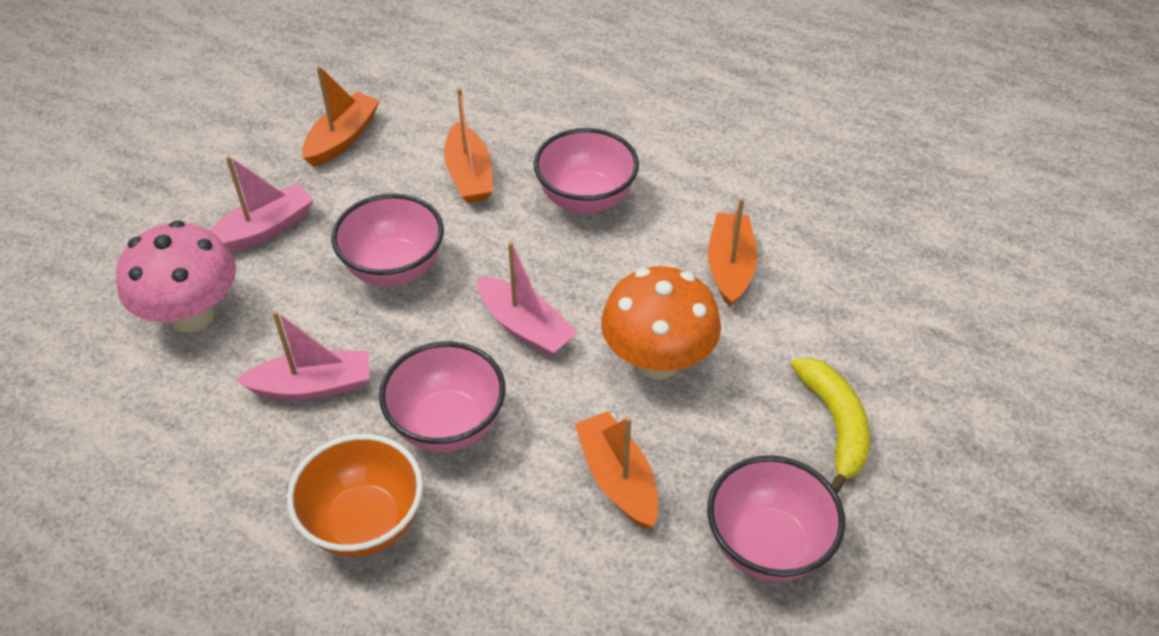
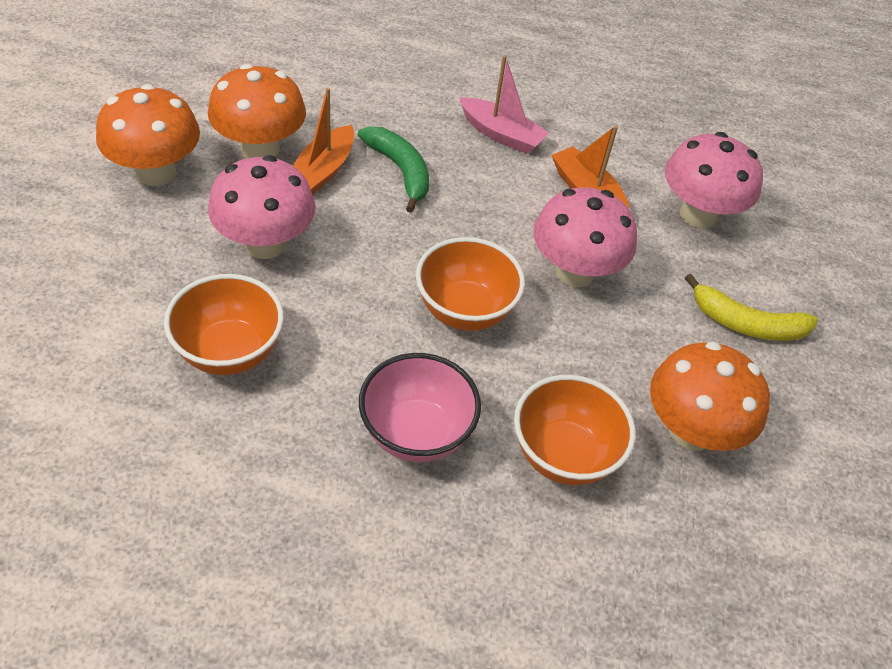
green banana: 0 -> 1
orange boat: 4 -> 2
orange bowl: 1 -> 3
orange mushroom: 1 -> 3
pink boat: 3 -> 1
pink bowl: 4 -> 1
pink mushroom: 1 -> 3

